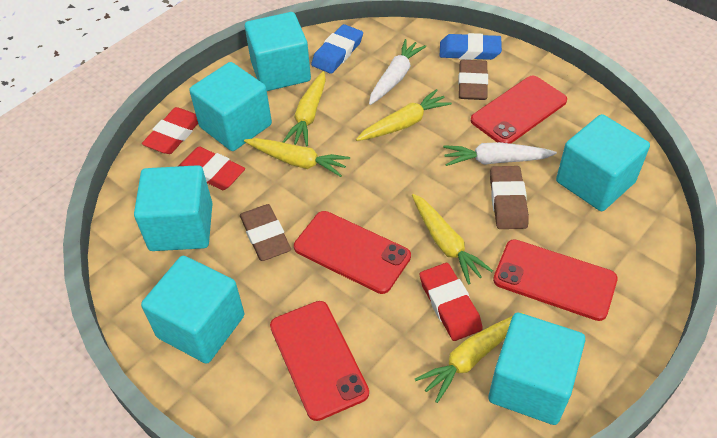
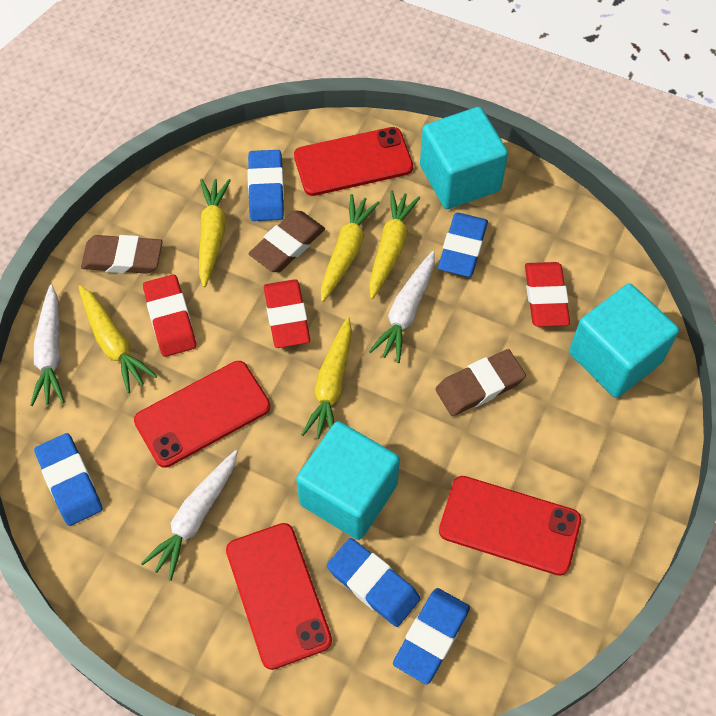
blue eraser: 2 -> 5
turquoise cube: 6 -> 3
white carrot: 2 -> 3

